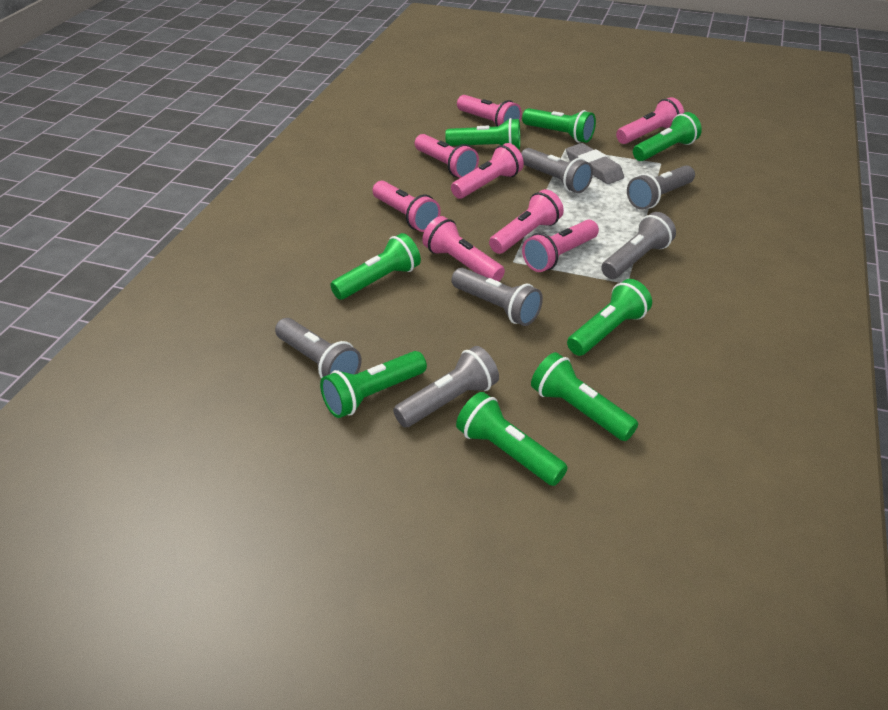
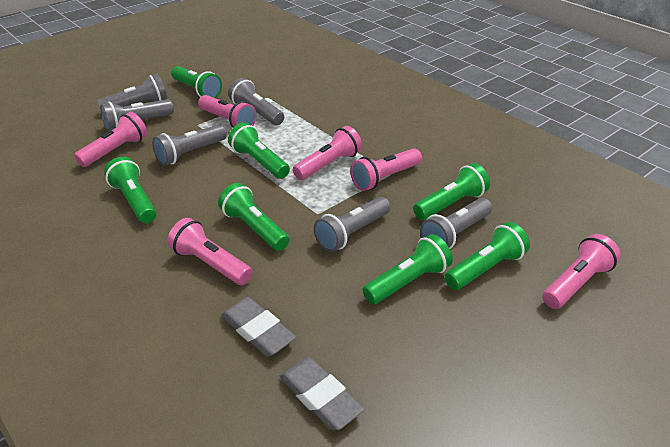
green flashlight: 8 -> 7
grey eraser: 1 -> 2
pink flashlight: 8 -> 6

